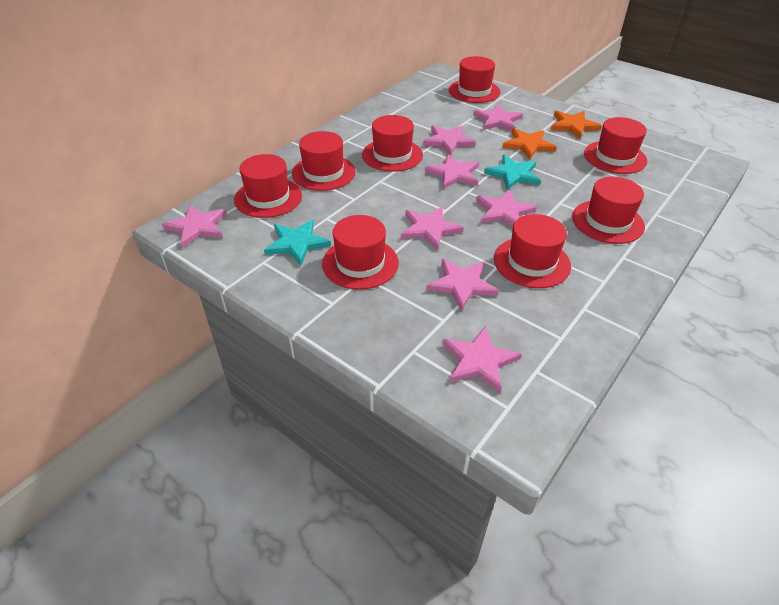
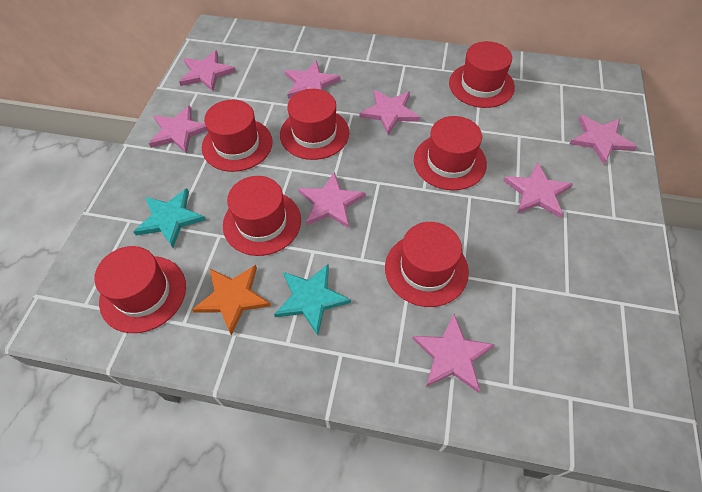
orange star: 2 -> 1
red hat: 8 -> 7

